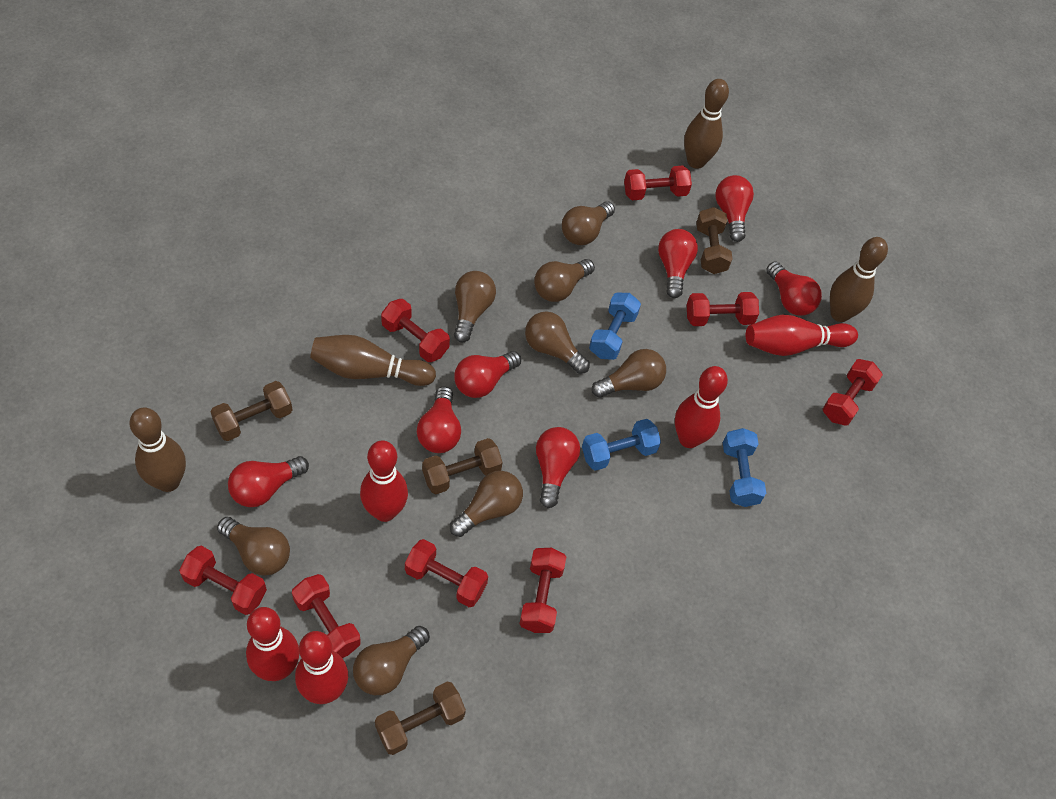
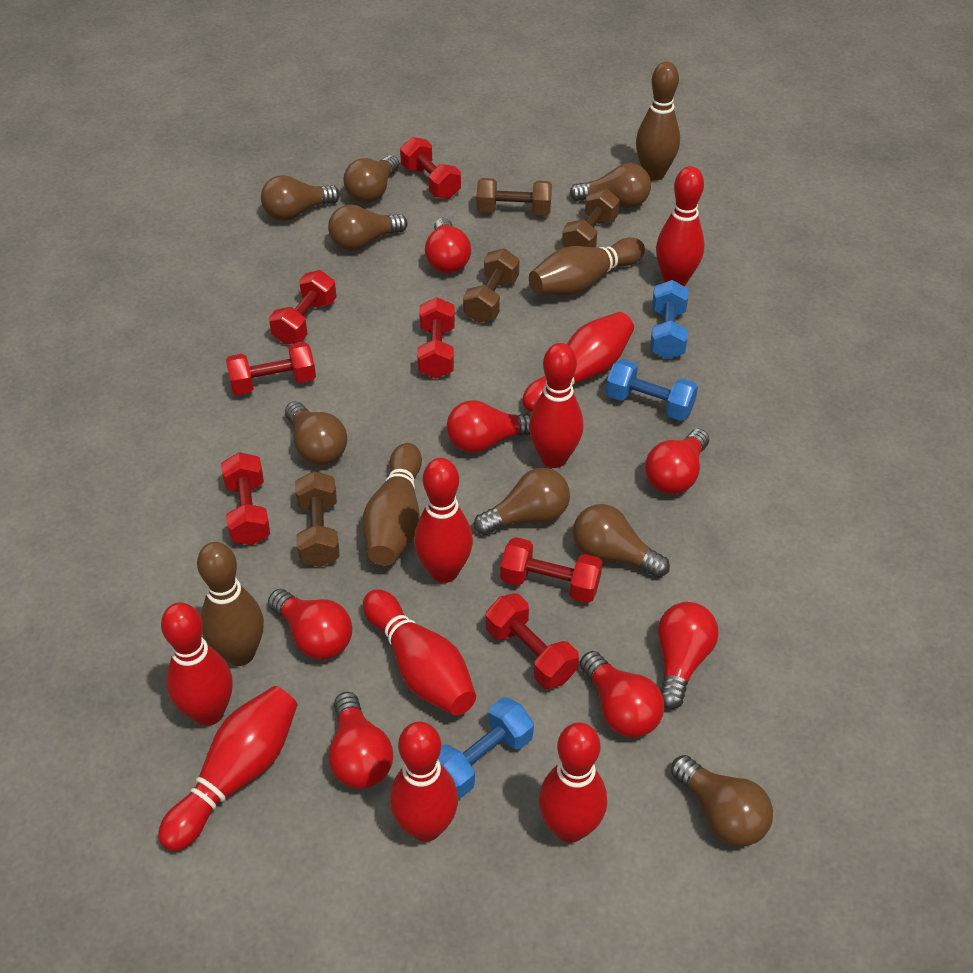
red bowling pin: 5 -> 9
red dumbbell: 8 -> 7

